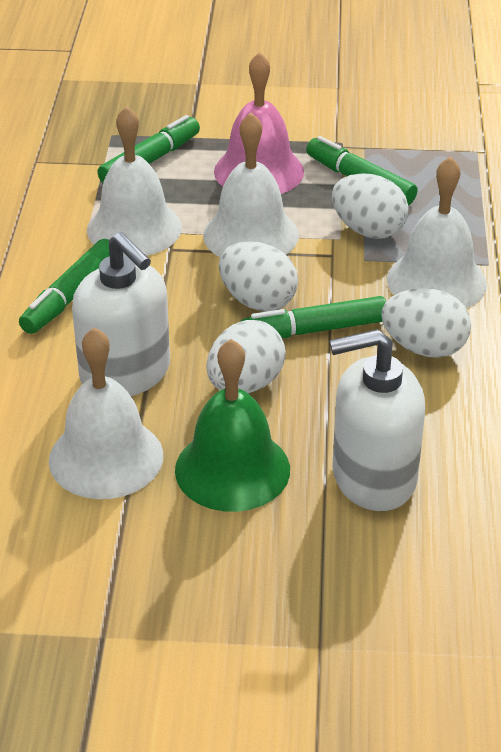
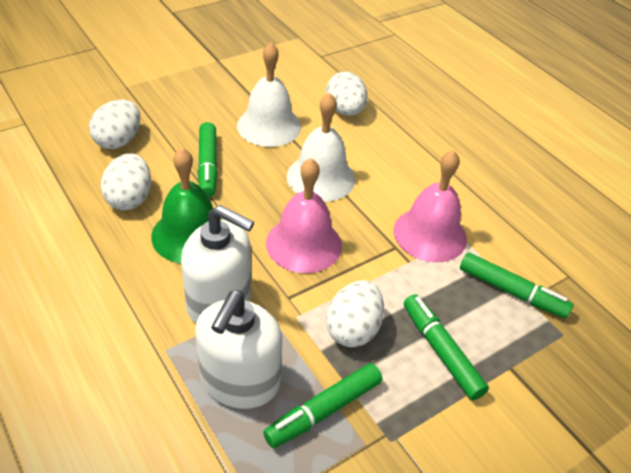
pink bell: 1 -> 2
white bell: 4 -> 2

